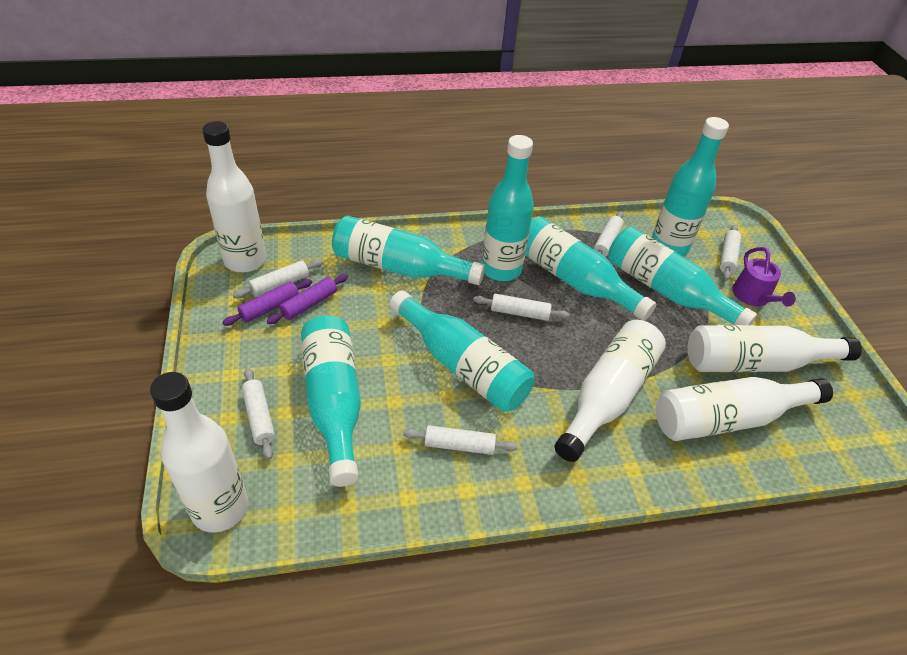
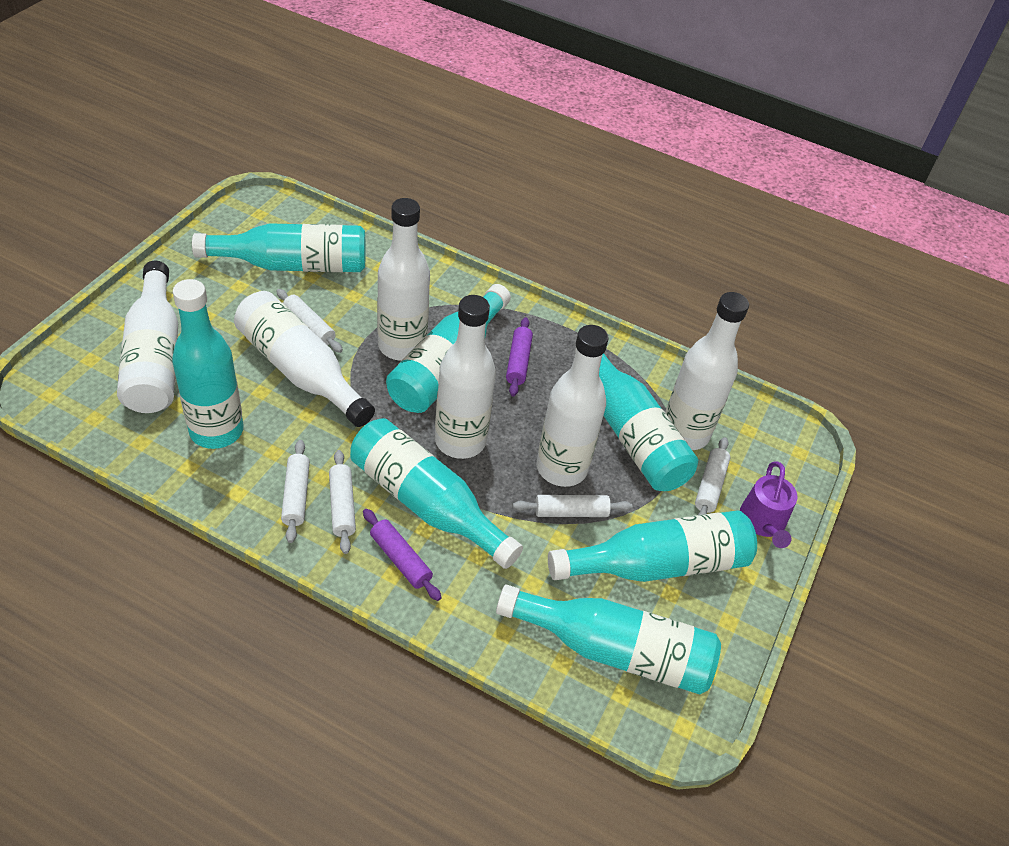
white bottle: 5 -> 6
white rolling pin: 6 -> 5

